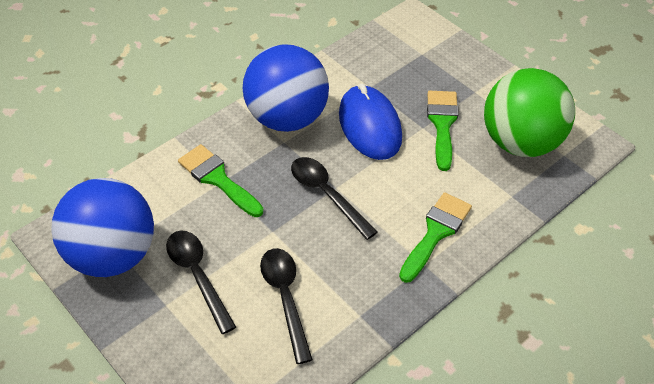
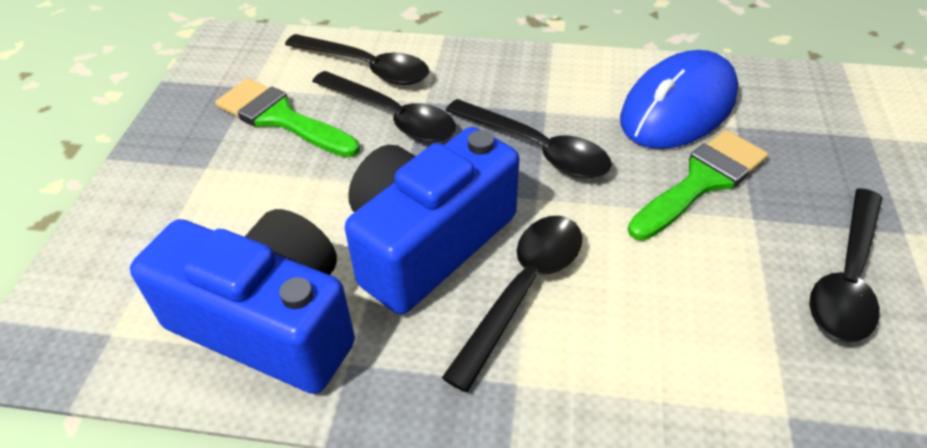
black spoon: 3 -> 5
blue ball: 2 -> 0
blue camera: 0 -> 2
green ball: 1 -> 0
green brush: 3 -> 2

